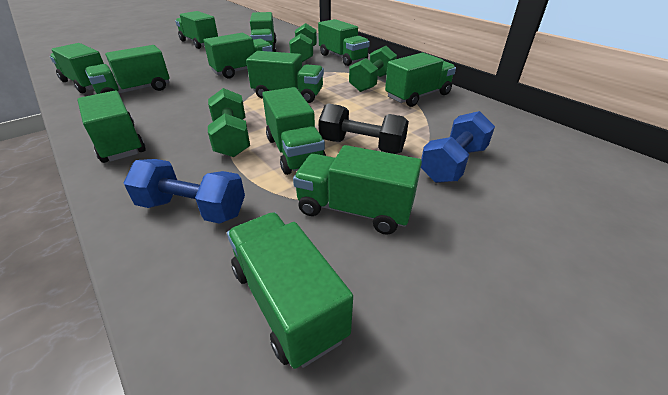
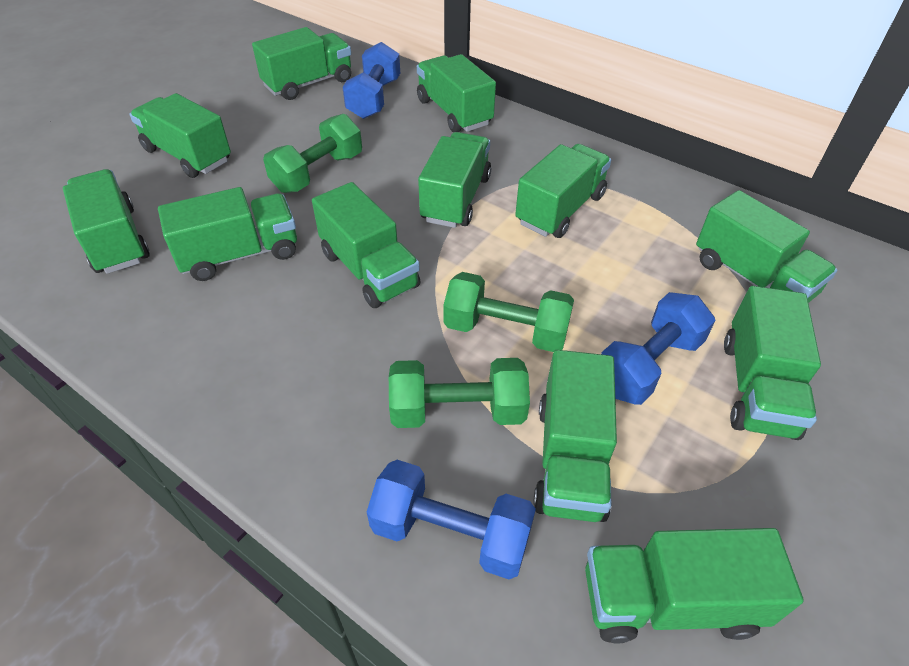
black dumbbell: 1 -> 0
blue dumbbell: 2 -> 3

